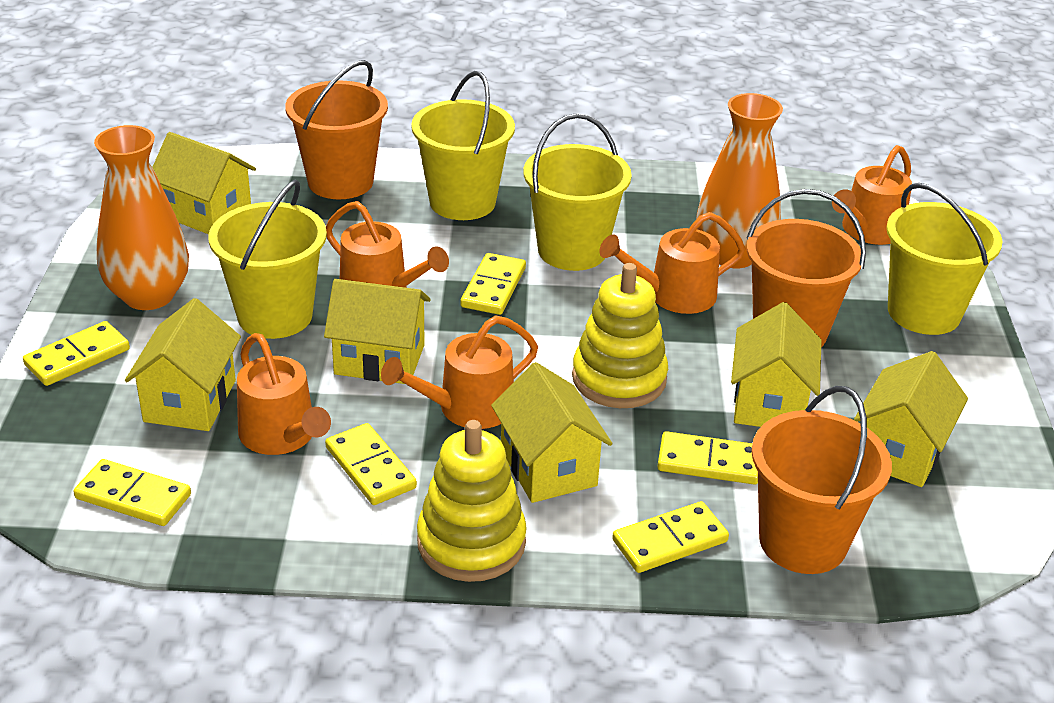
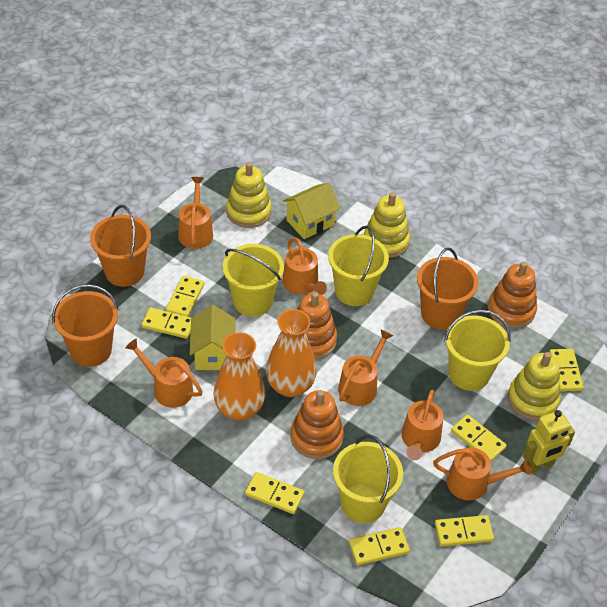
orange stacking toy: 0 -> 3
orange watering can: 5 -> 6
yellow domino: 6 -> 7
yellow house: 6 -> 2
yellow robot: 0 -> 1
yellow stacking toy: 2 -> 3

